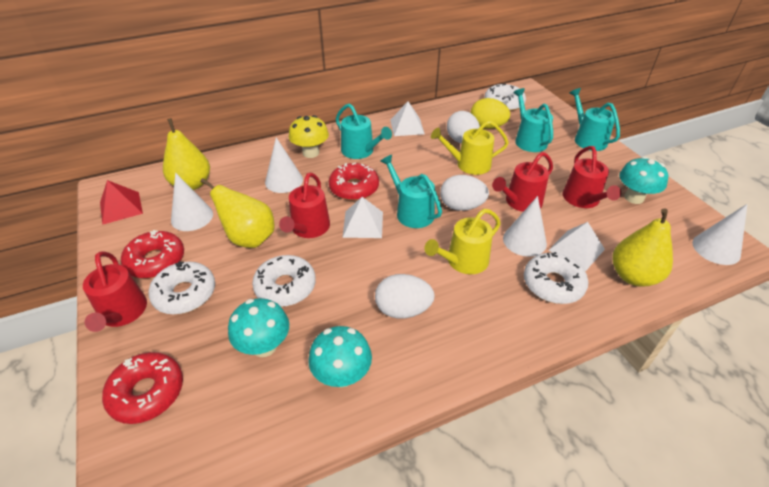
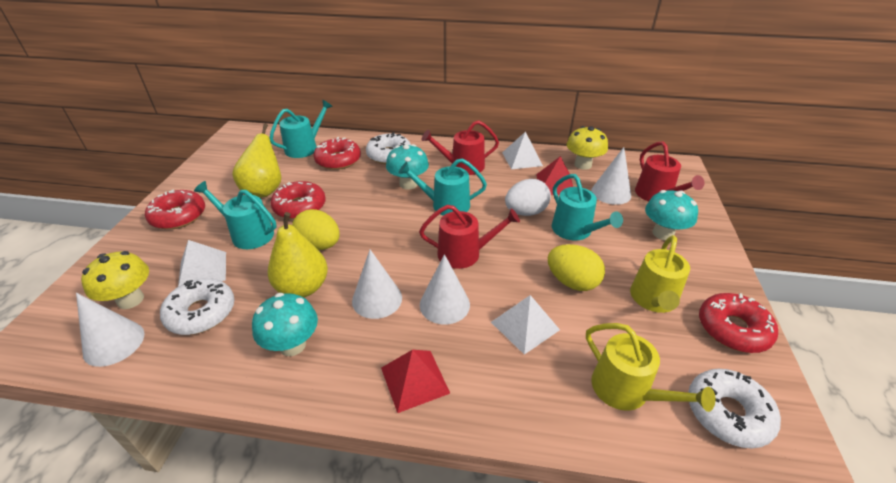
red donut: 3 -> 4
red pyramid: 1 -> 2
red watering can: 4 -> 3
white donut: 4 -> 3
white egg: 3 -> 1
yellow egg: 1 -> 2
yellow mushroom: 1 -> 2
yellow pear: 3 -> 2

